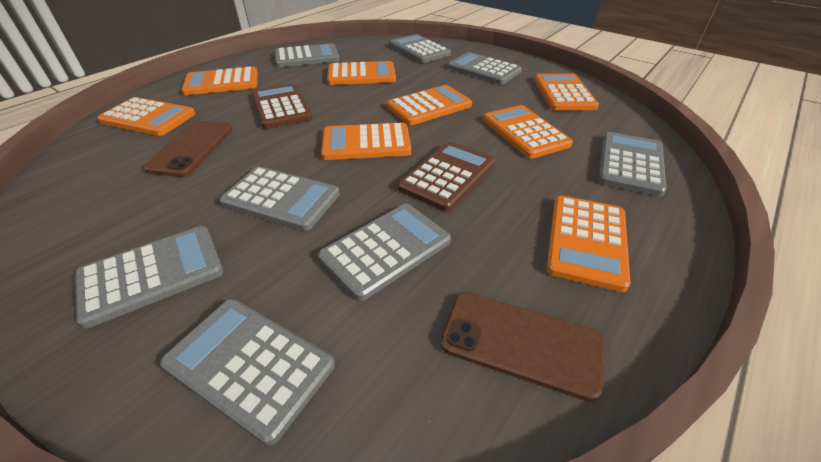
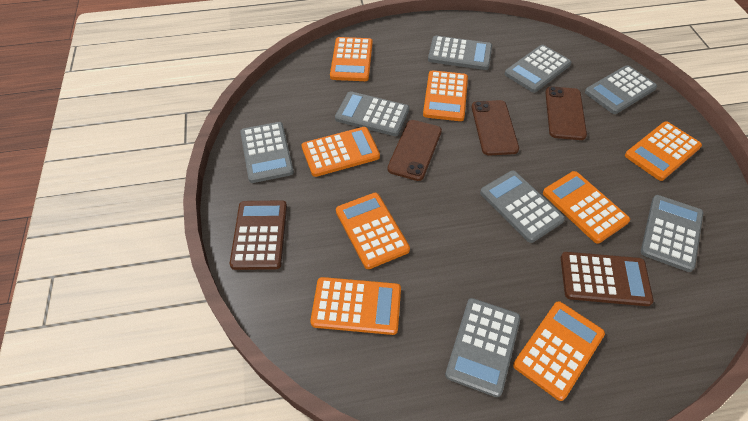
brown phone: 2 -> 3

